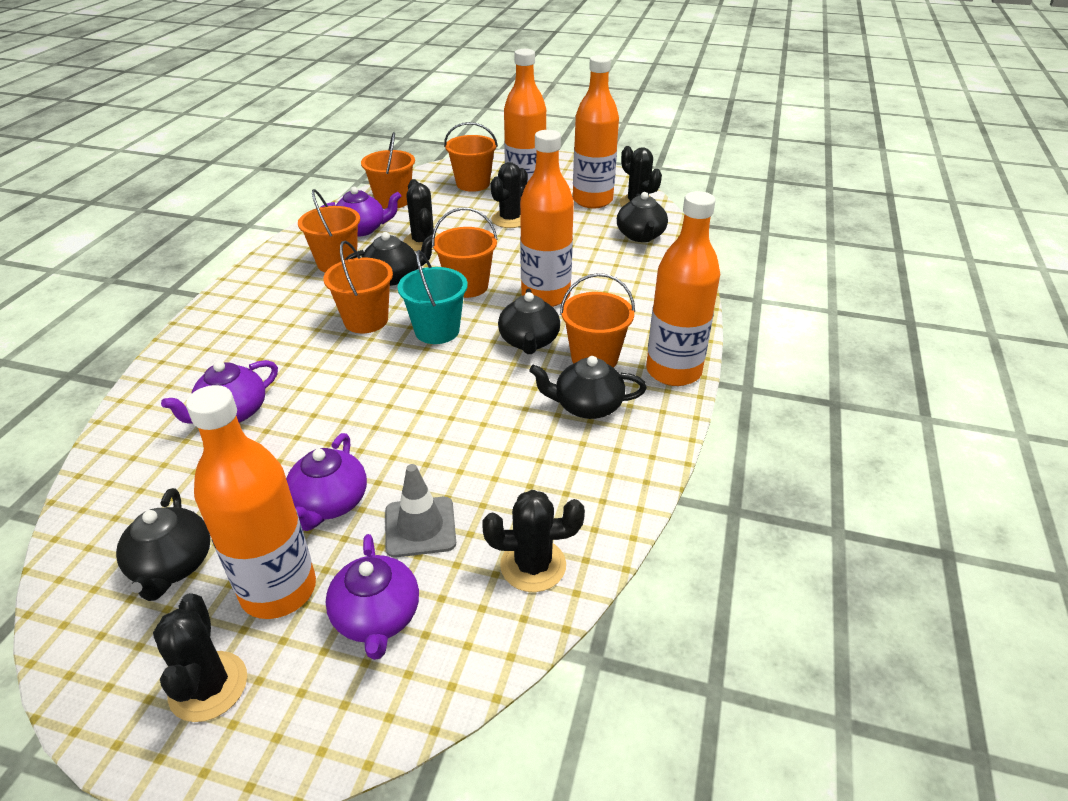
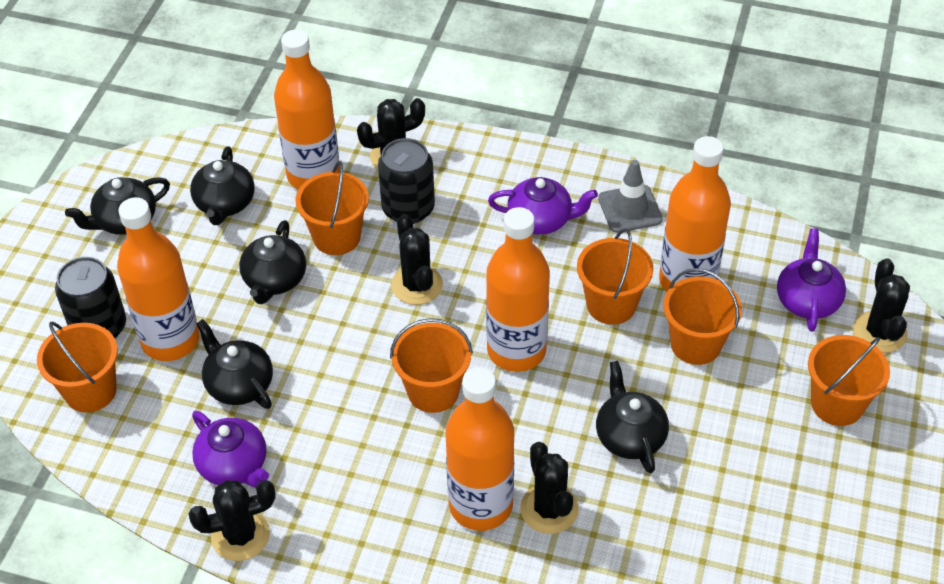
black can: 0 -> 2
purple teapot: 4 -> 3
turquoise bucket: 1 -> 0

